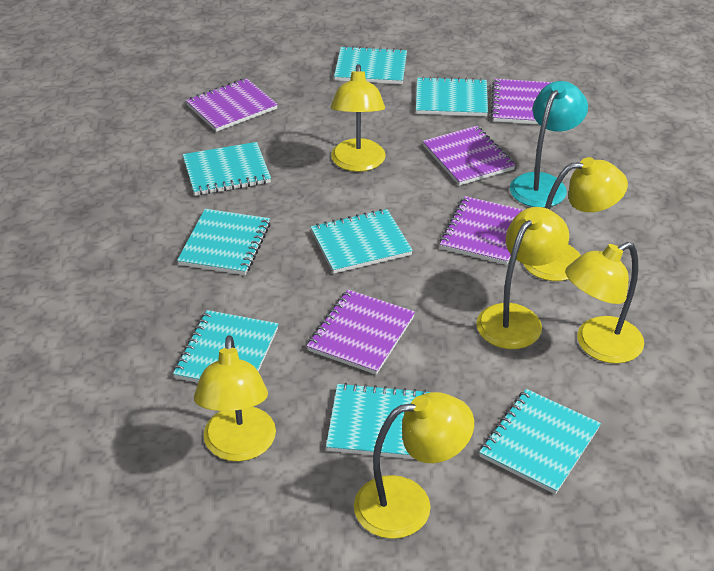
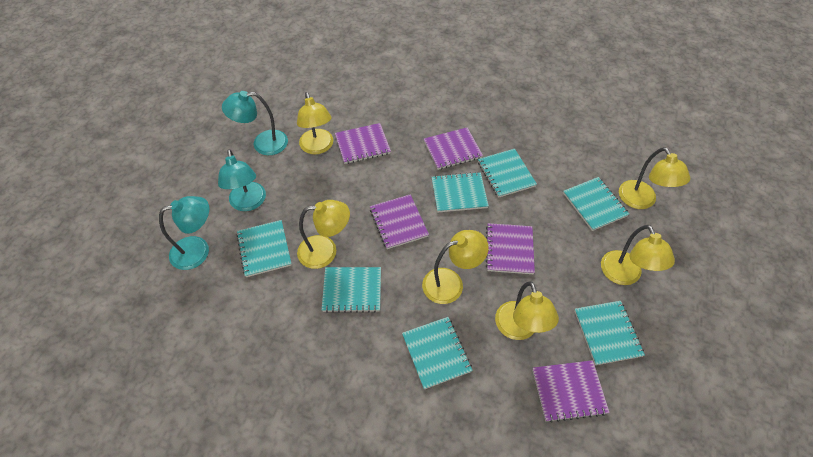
turquoise lamp: 1 -> 3
turquoise notebook: 8 -> 7

